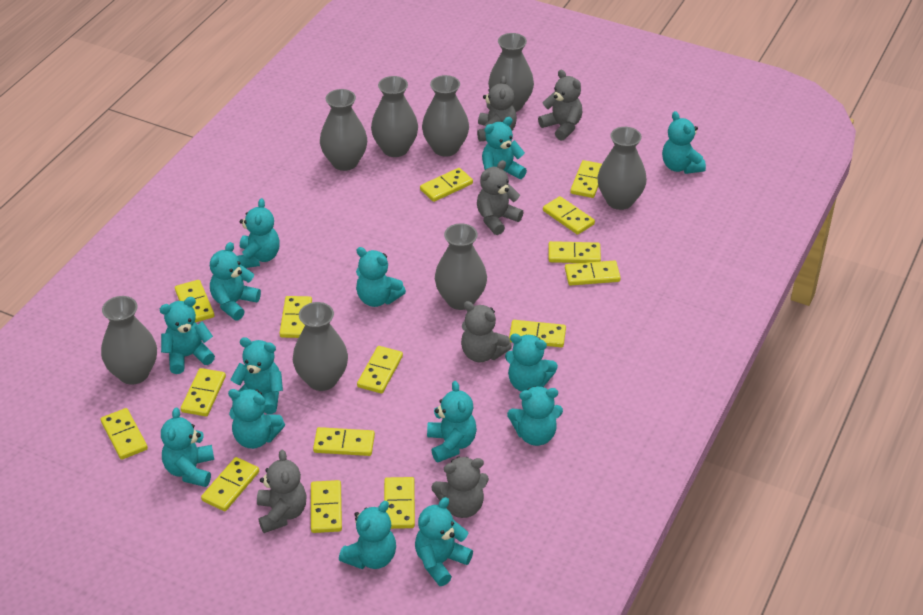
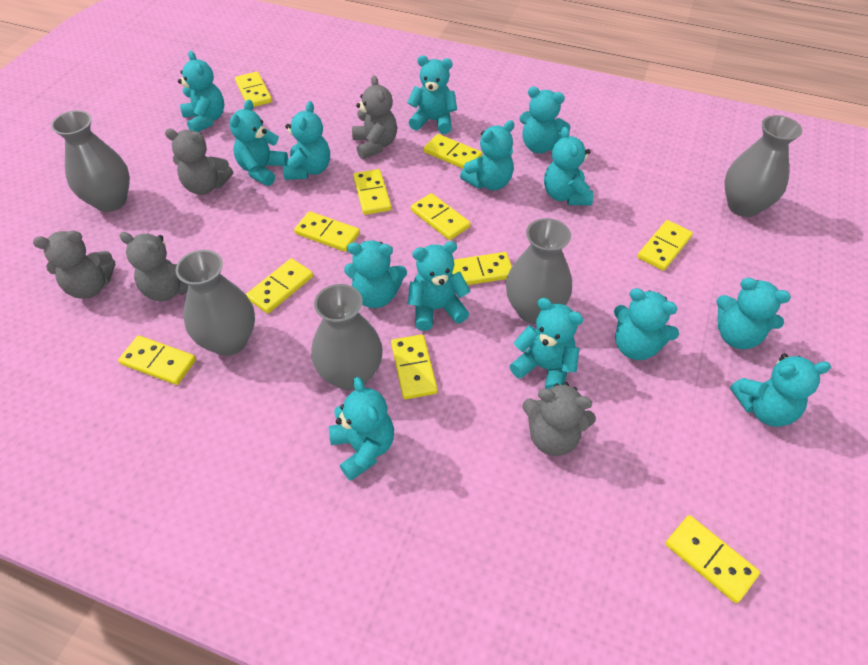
grey teddy bear: 6 -> 5
grey vase: 8 -> 5
yellow domino: 15 -> 11

